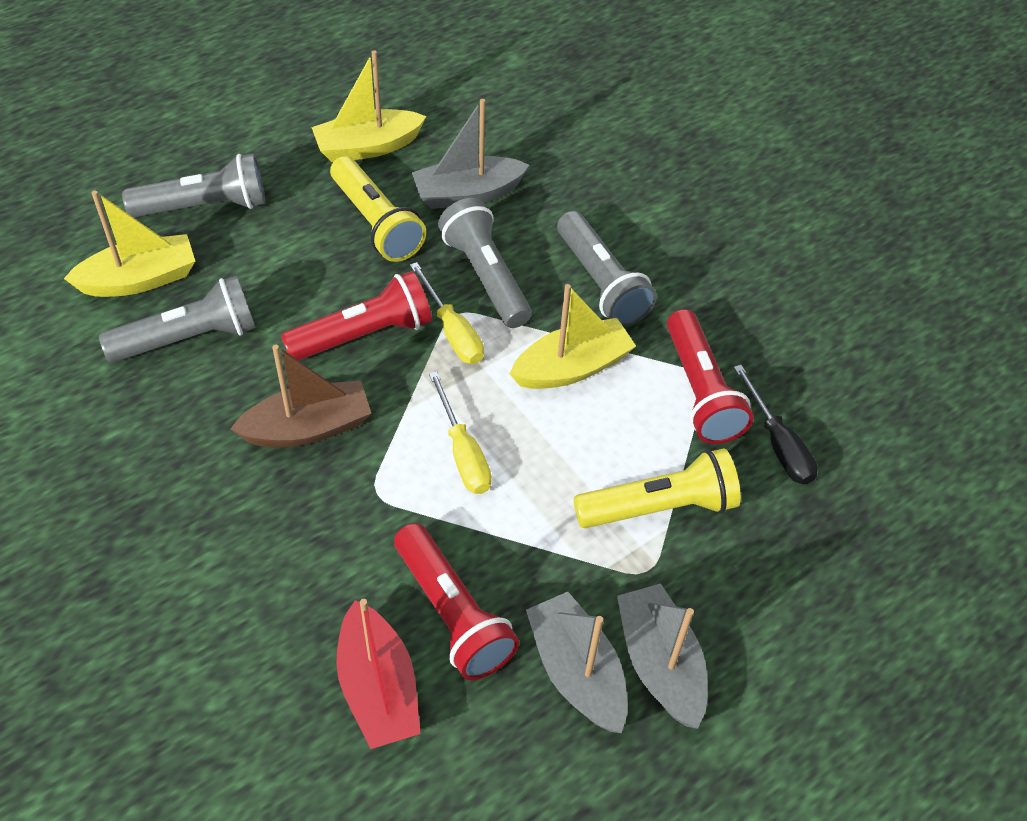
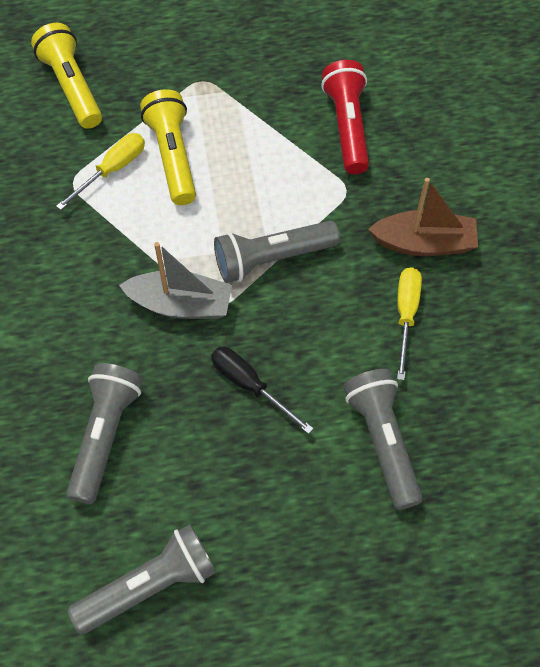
grey boat: 3 -> 1
red boat: 1 -> 0
red flashlight: 3 -> 1
yellow boat: 3 -> 0

